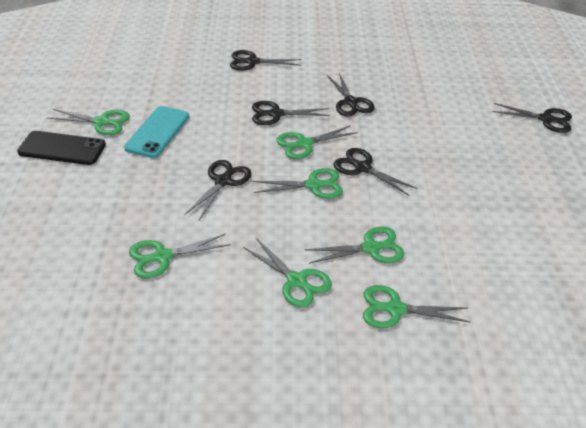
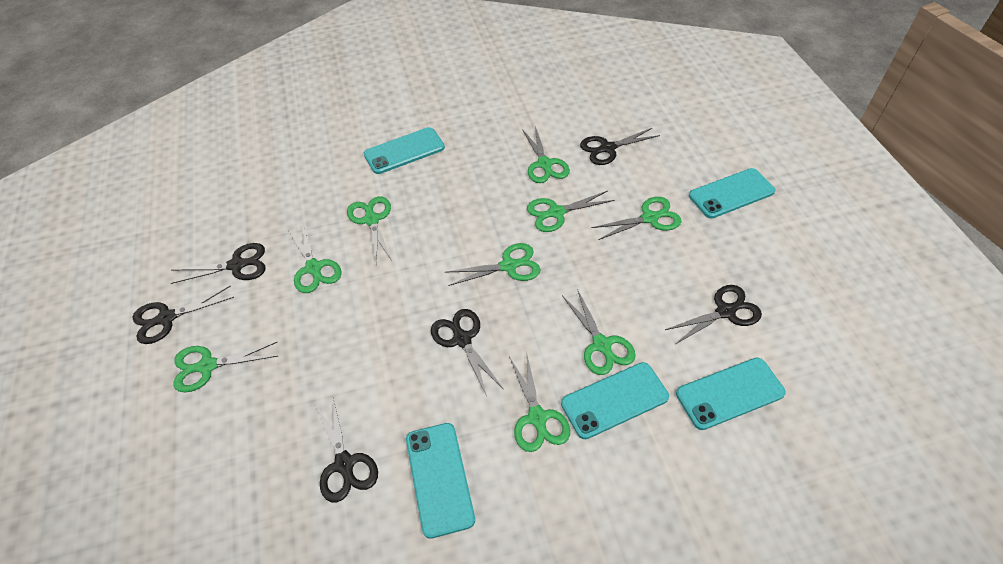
black phone: 1 -> 0
green scissors: 7 -> 9
turquoise phone: 1 -> 5

